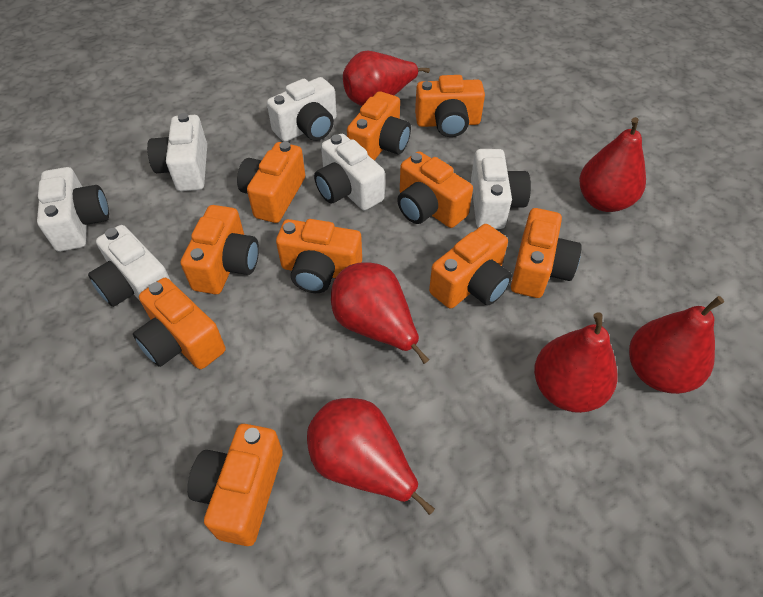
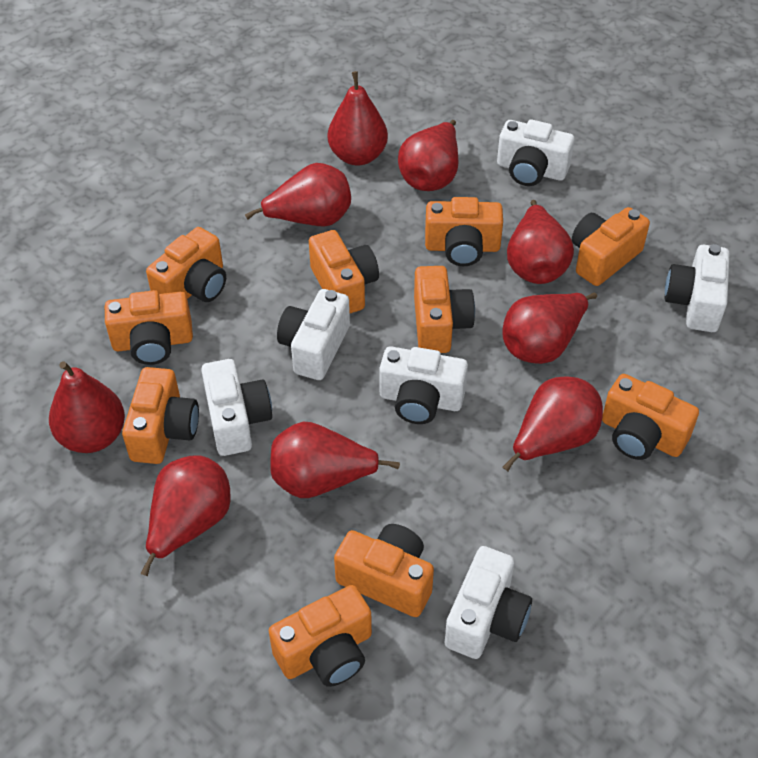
red pear: 6 -> 9

